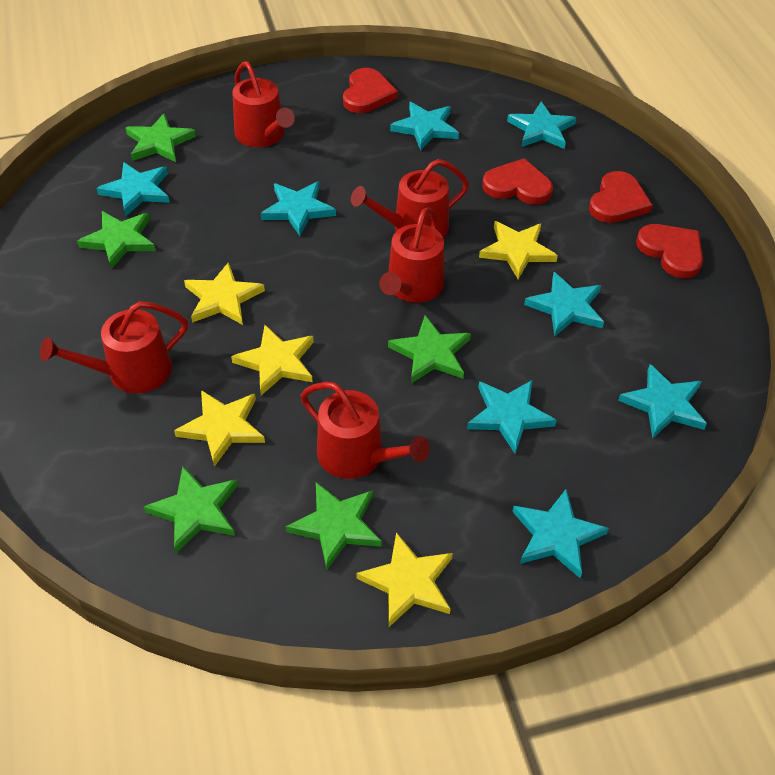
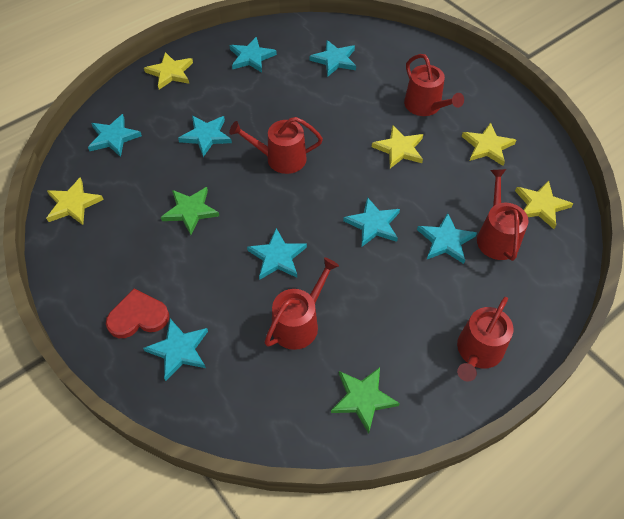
green star: 5 -> 2
red heart: 4 -> 1

